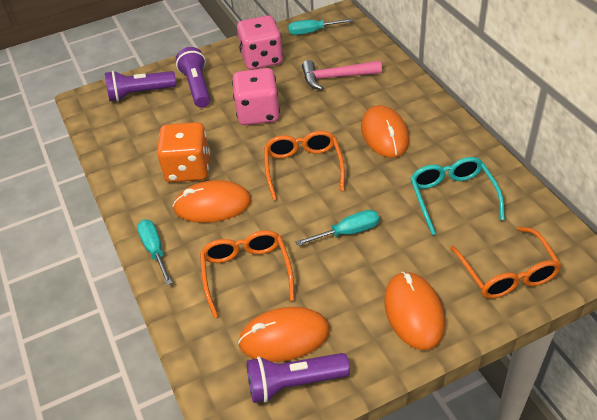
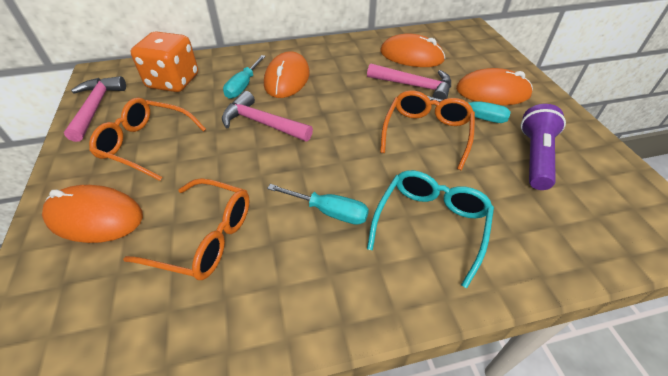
pink dice: 2 -> 0
pink hammer: 1 -> 3
purple flashlight: 3 -> 1

